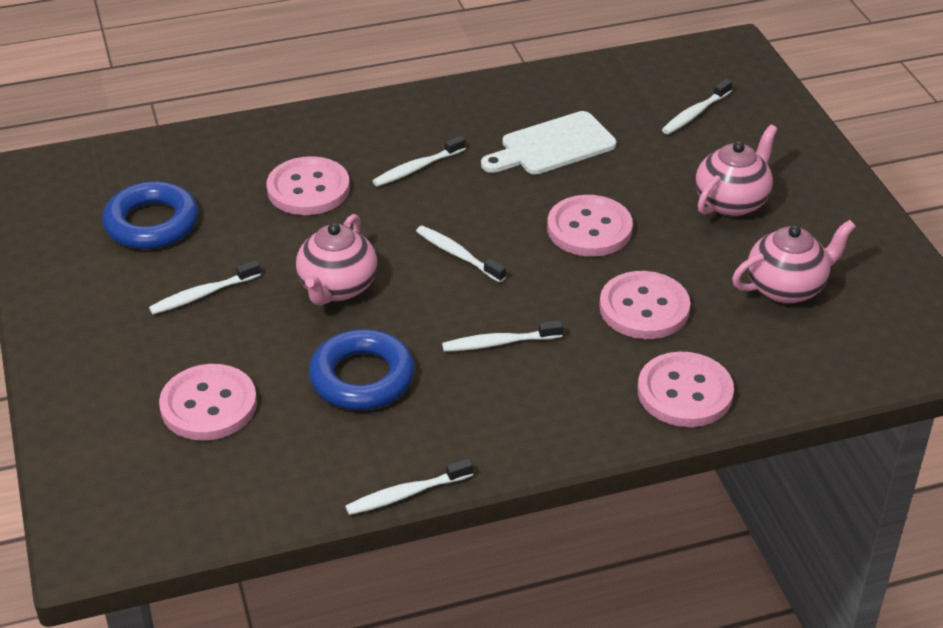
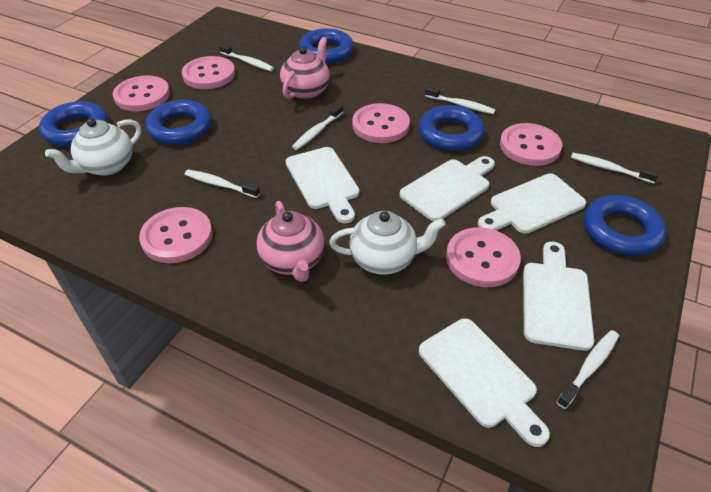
blue ring: 2 -> 5
pink button: 5 -> 6
pink teapot: 3 -> 2
white cutting board: 1 -> 5
white teapot: 0 -> 2

